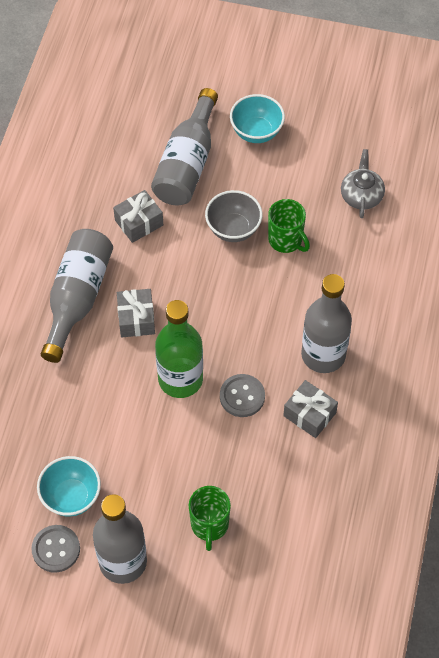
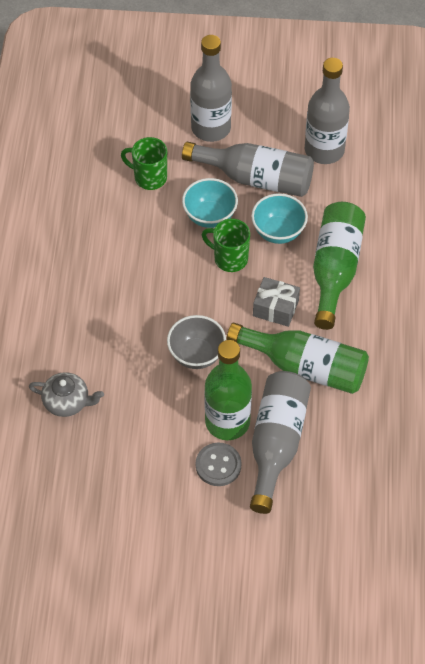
green bottle: 1 -> 3
grey button: 2 -> 1
grey gift: 3 -> 1

